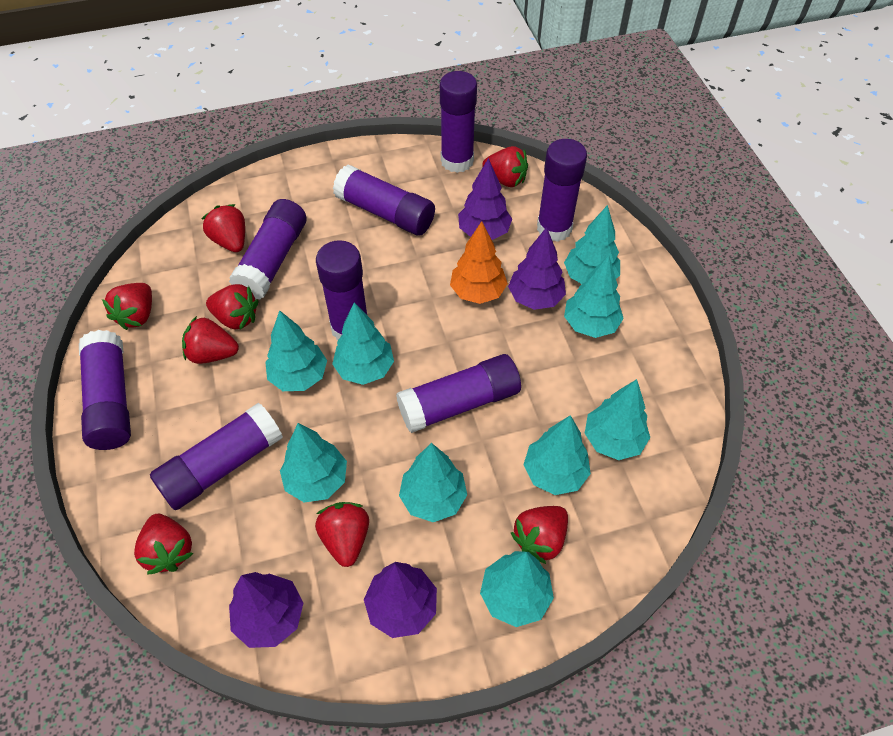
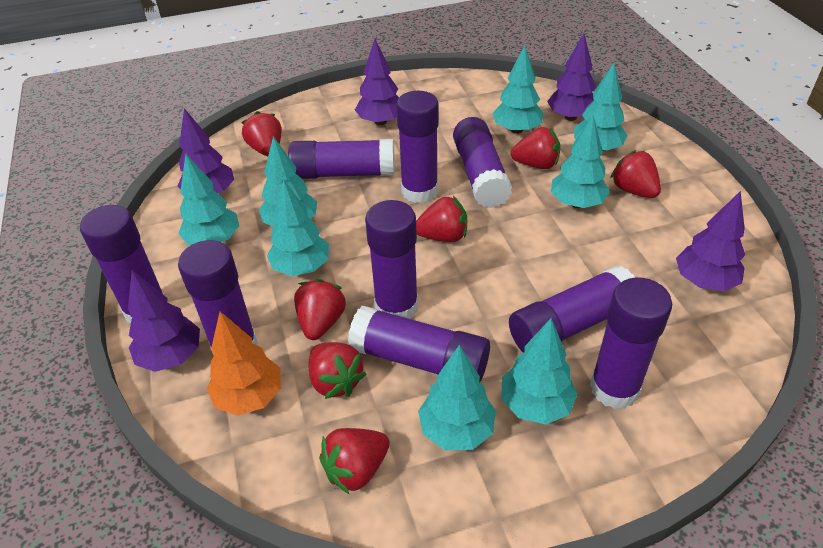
purple glue stick: 8 -> 9
purple tree: 4 -> 5
red strawberry: 8 -> 7
turquoise tree: 9 -> 8

